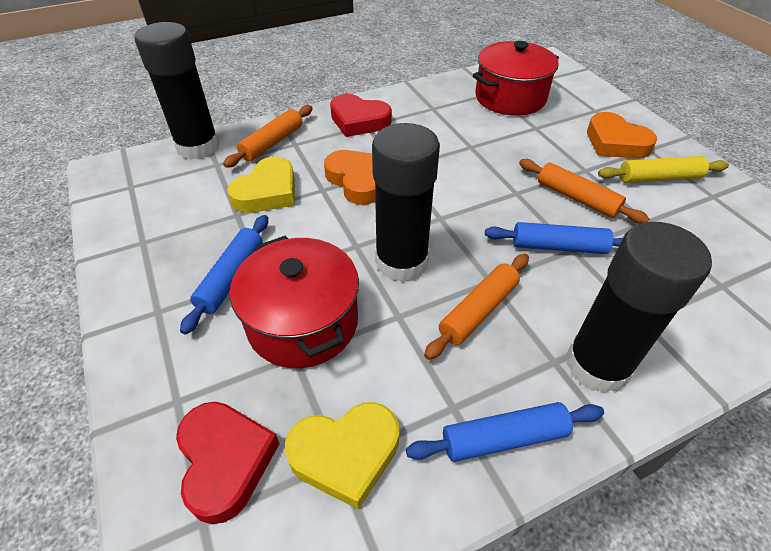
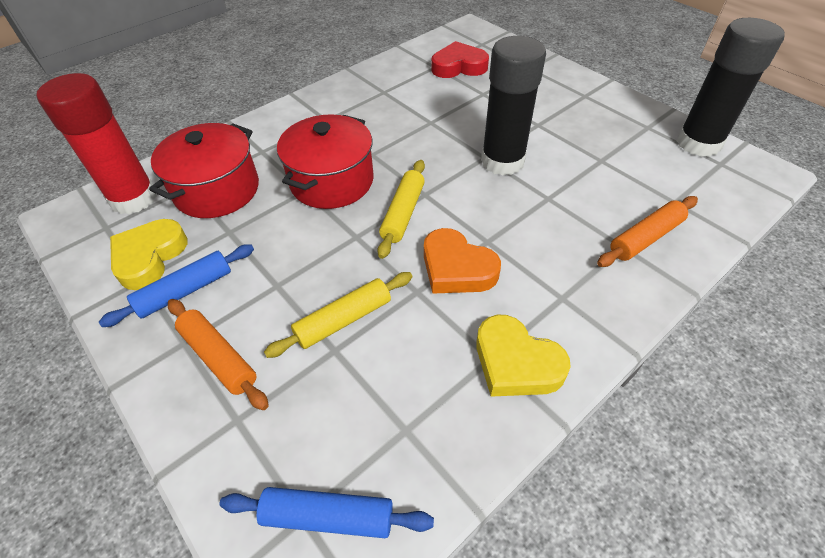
black glue stick: 3 -> 2
blue rolling pin: 3 -> 2
orange heart: 2 -> 1
orange rolling pin: 3 -> 2
red glue stick: 0 -> 1
red heart: 2 -> 1
yellow rolling pin: 1 -> 2

